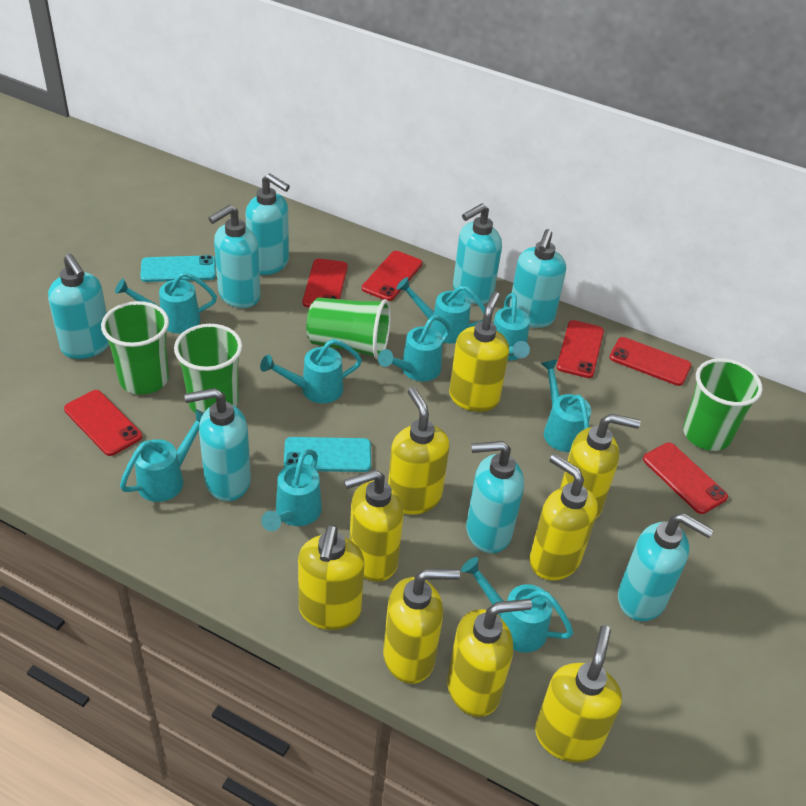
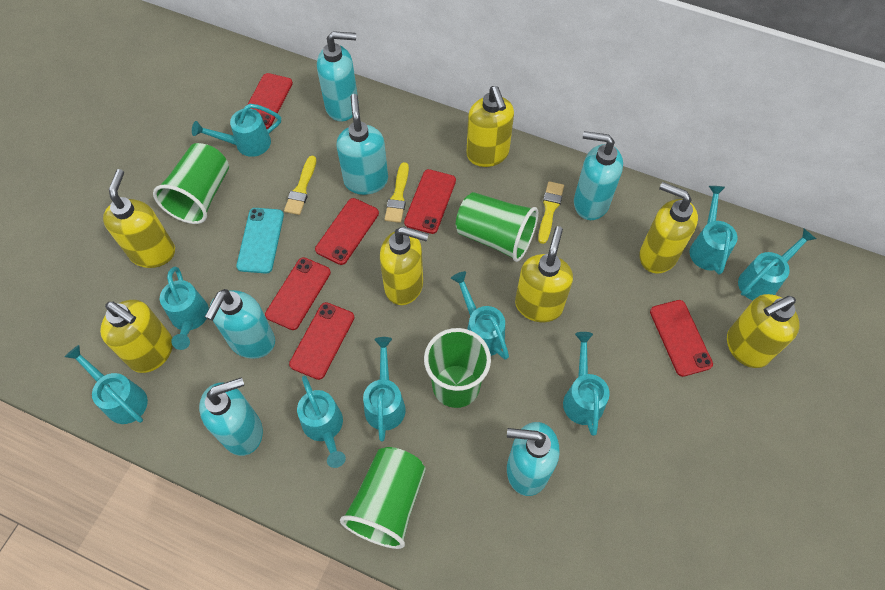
turquoise phone: 2 -> 1
turquoise soap dispenser: 8 -> 6
yellow brush: 0 -> 3
yellow soap dispenser: 9 -> 7

